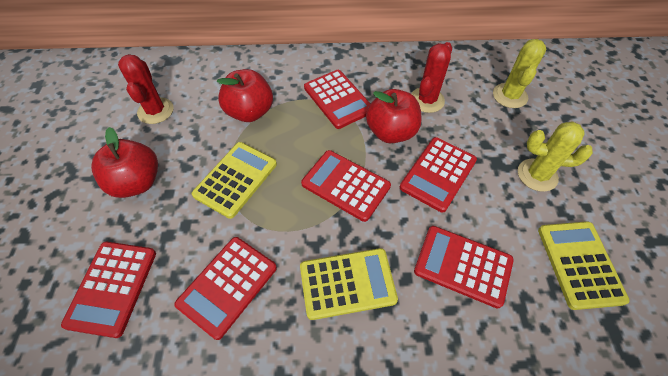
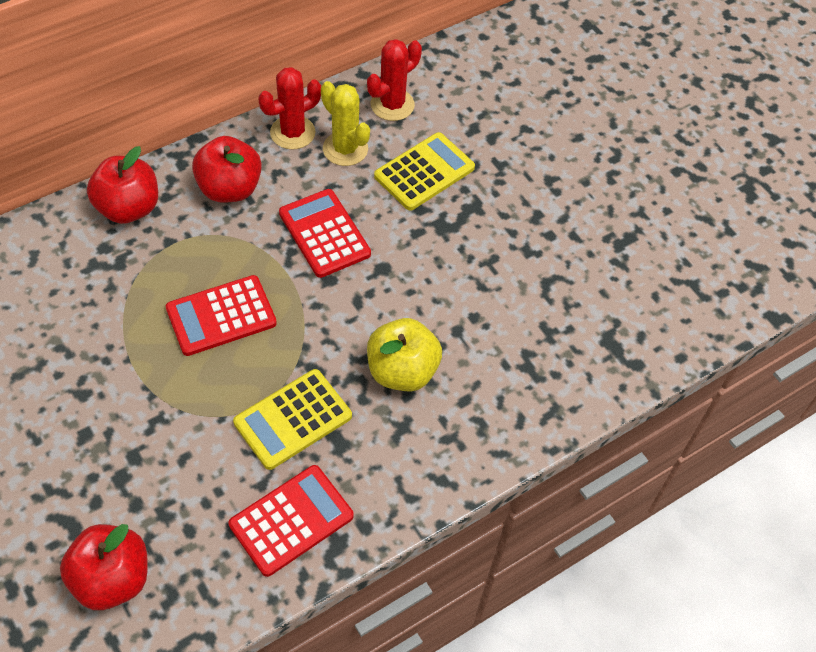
red calculator: 6 -> 3
yellow apple: 0 -> 1
yellow cactus: 2 -> 1
yellow calculator: 3 -> 2

